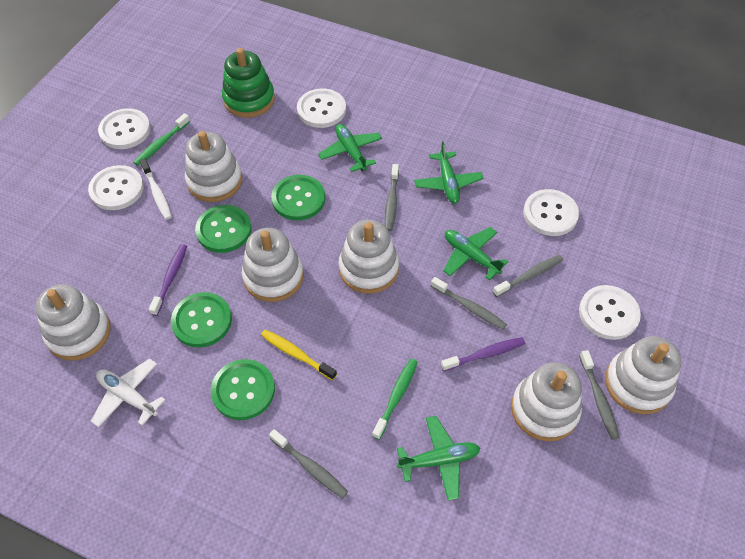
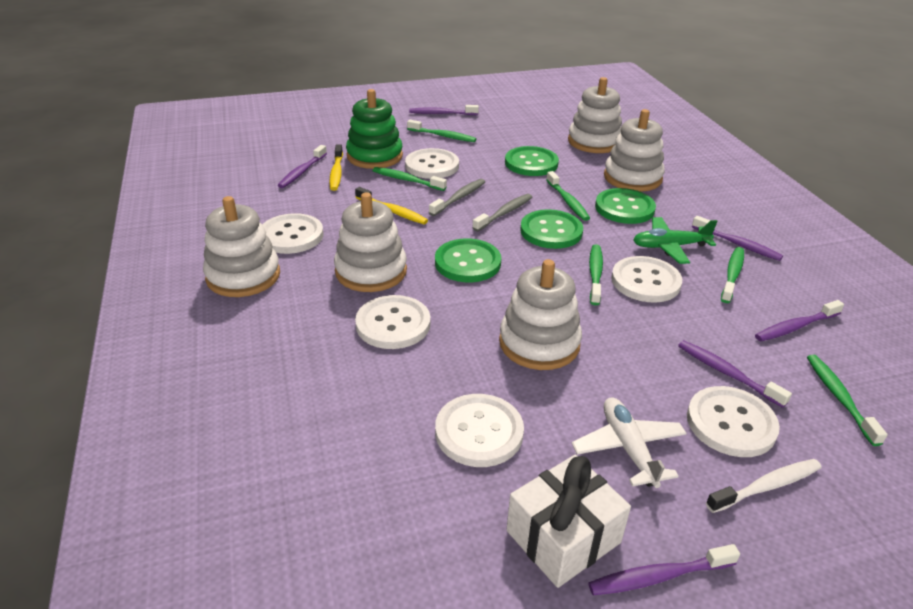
green plane: 4 -> 1
green toothbrush: 2 -> 6
grey toothbrush: 5 -> 2
purple toothbrush: 2 -> 6
white button: 5 -> 6
white gift: 0 -> 1
white stacking toy: 6 -> 5
yellow toothbrush: 1 -> 2

